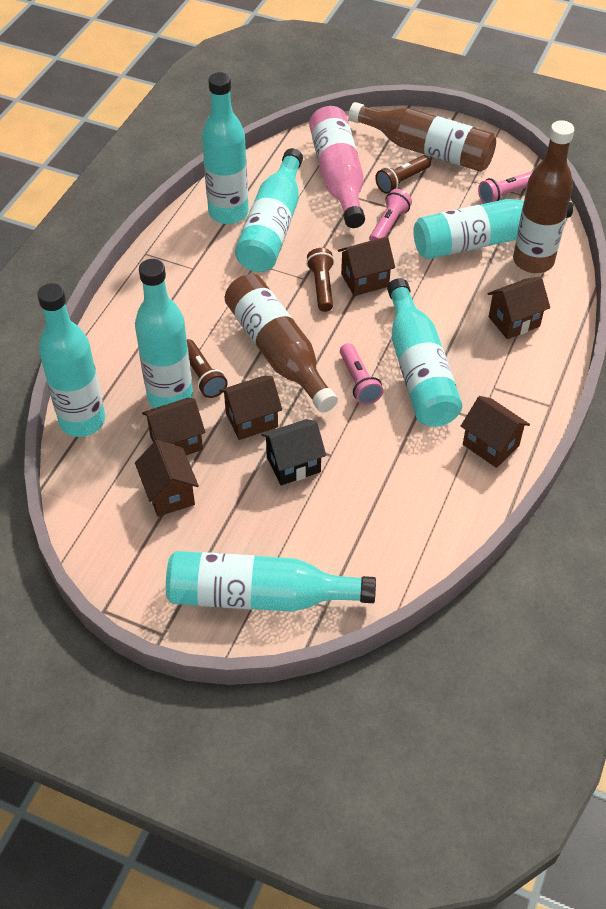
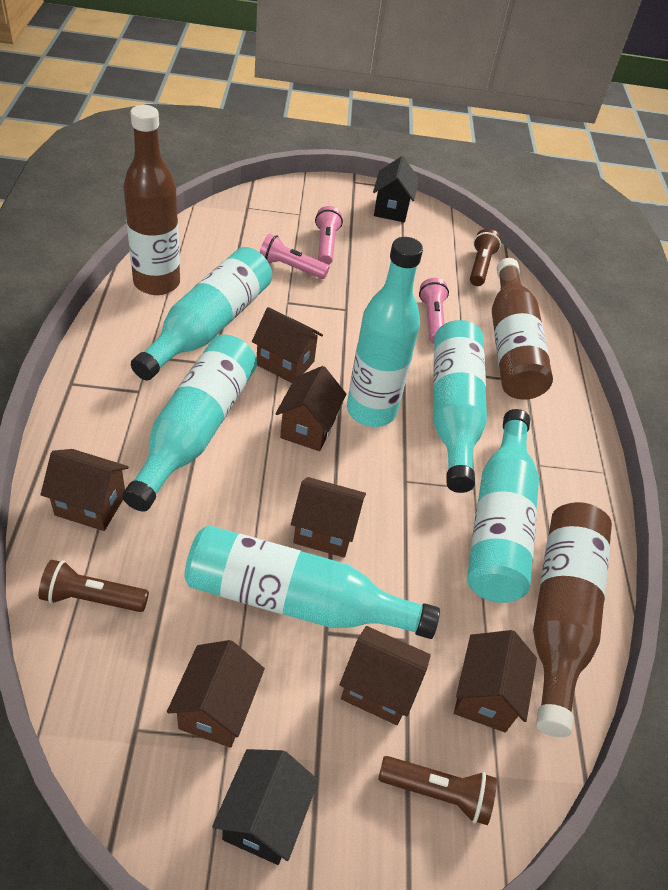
black house: 1 -> 2
brown house: 6 -> 7
pink bottle: 1 -> 0
turquoise bottle: 7 -> 6

